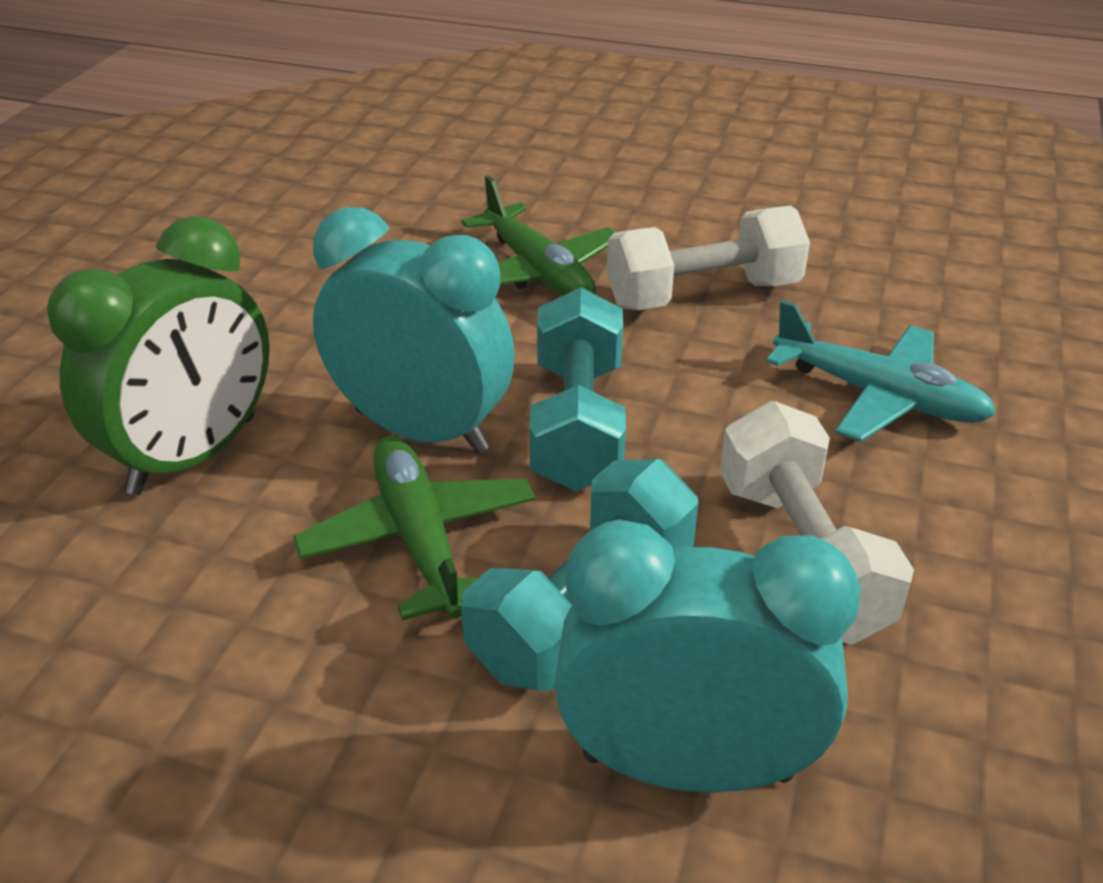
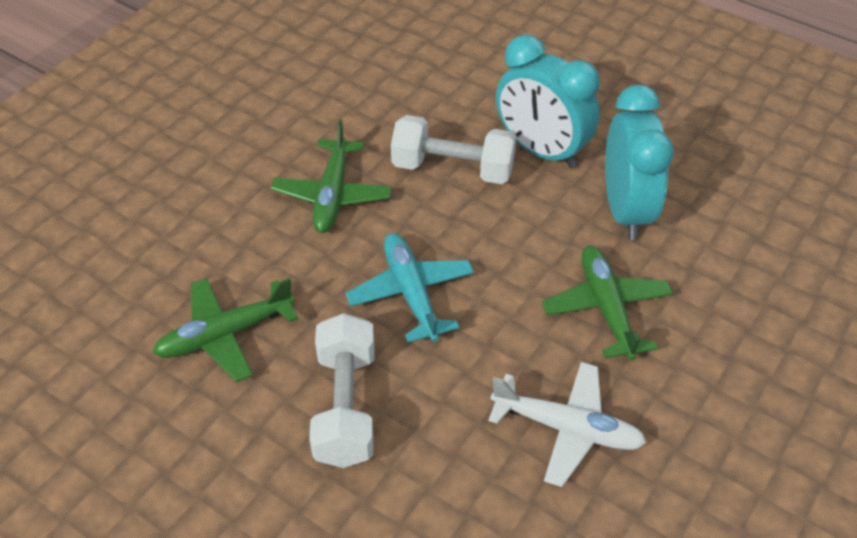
green clock: 1 -> 0
green plane: 2 -> 3
turquoise dumbbell: 2 -> 0
white plane: 0 -> 1

